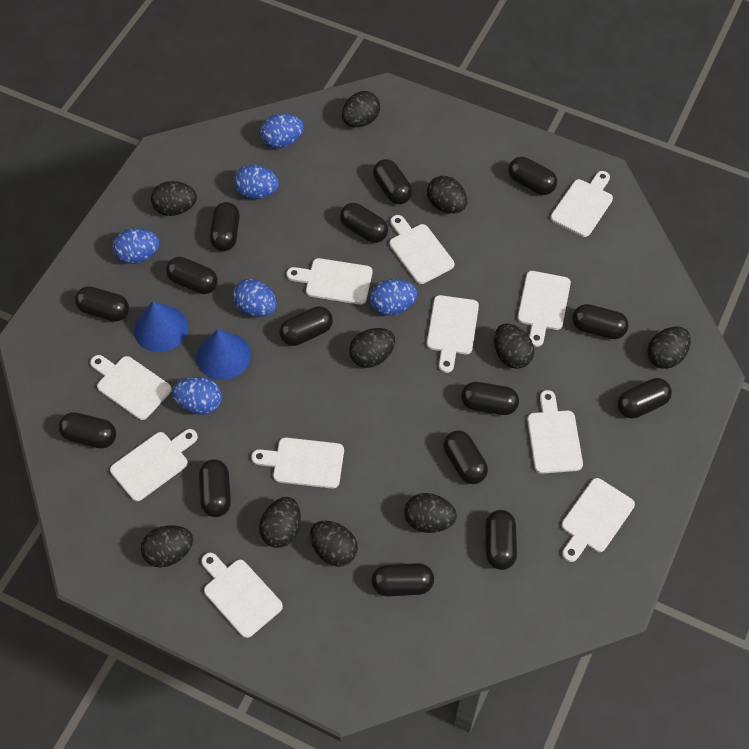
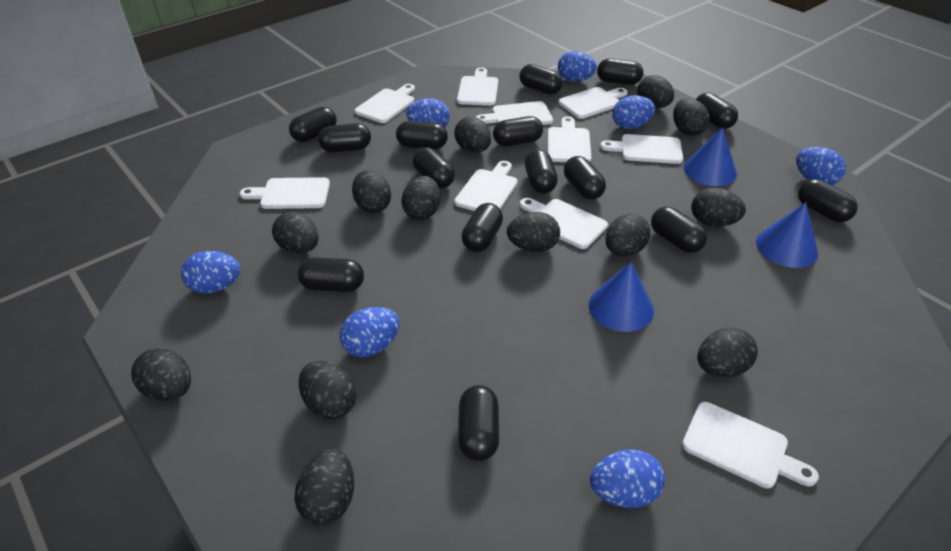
black egg: 10 -> 13
blue cone: 2 -> 3
blue egg: 6 -> 7
white cutting board: 11 -> 10

